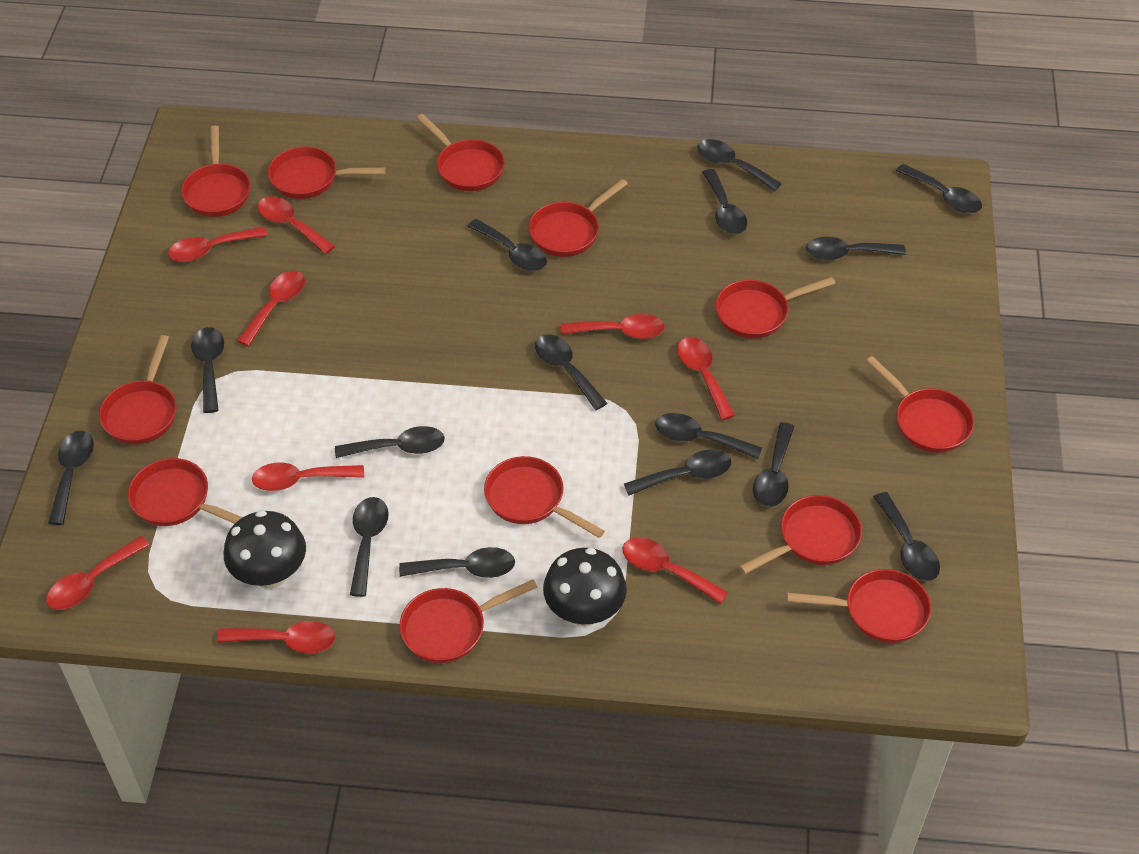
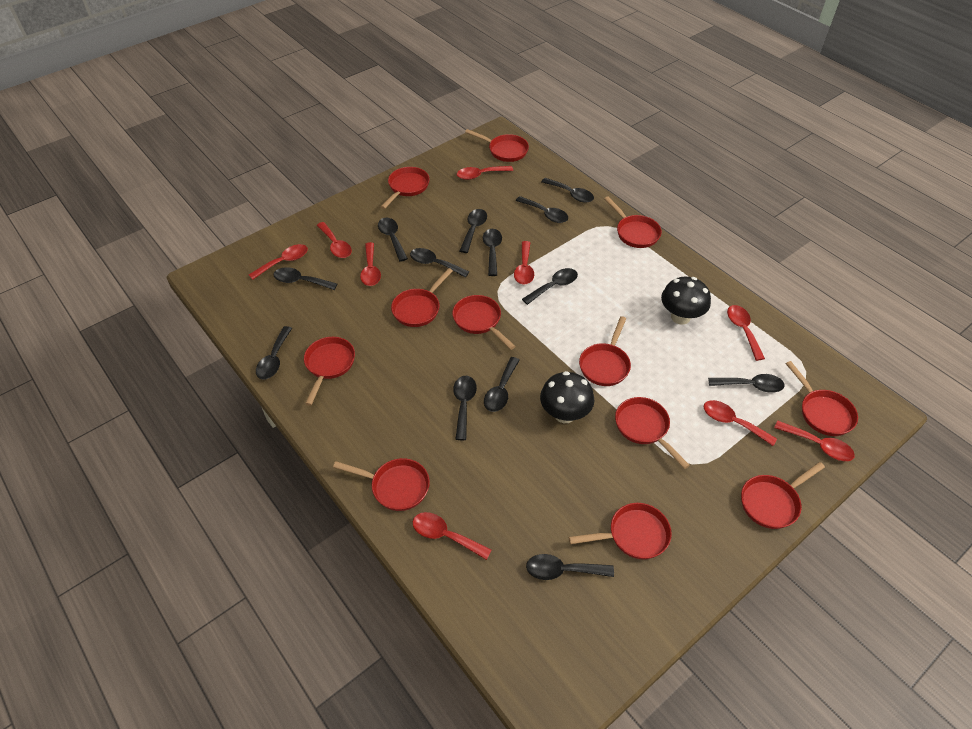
black spoon: 15 -> 13

